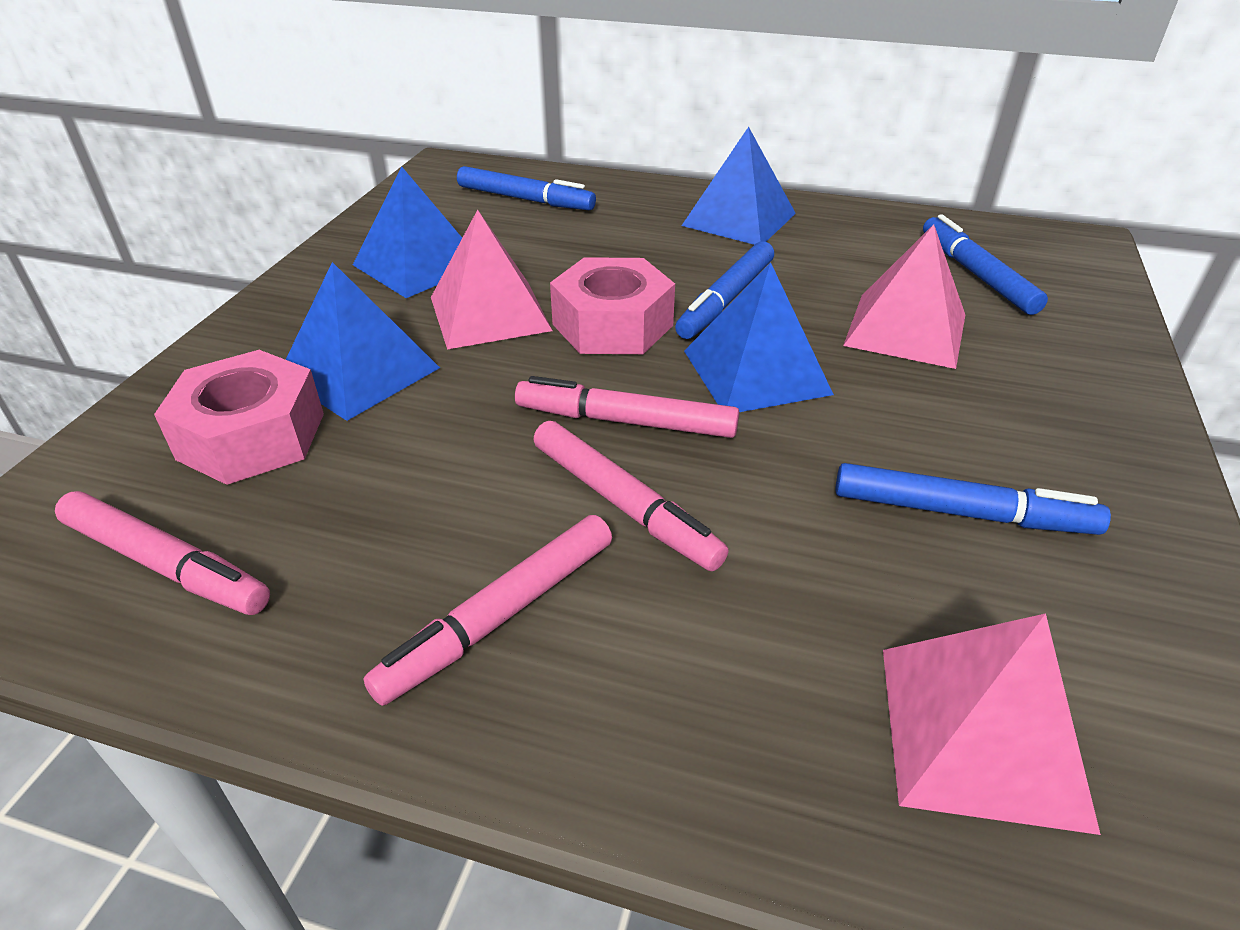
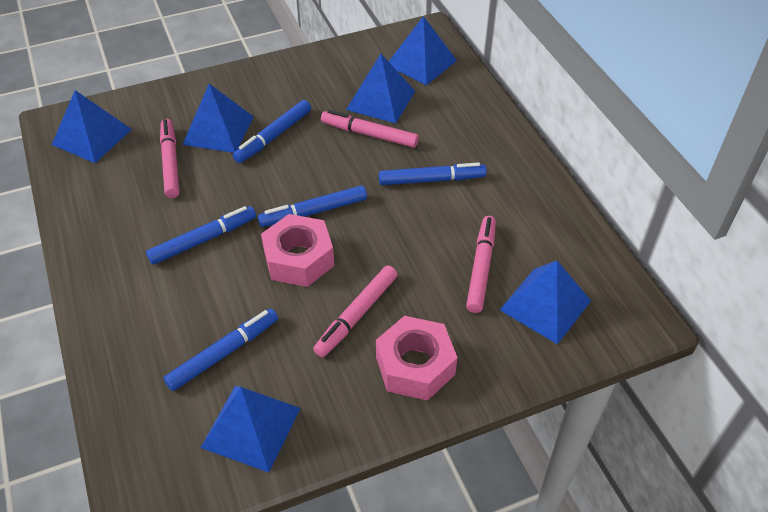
blue marker: 4 -> 5
blue pyramid: 4 -> 6
pink pyramid: 3 -> 0

